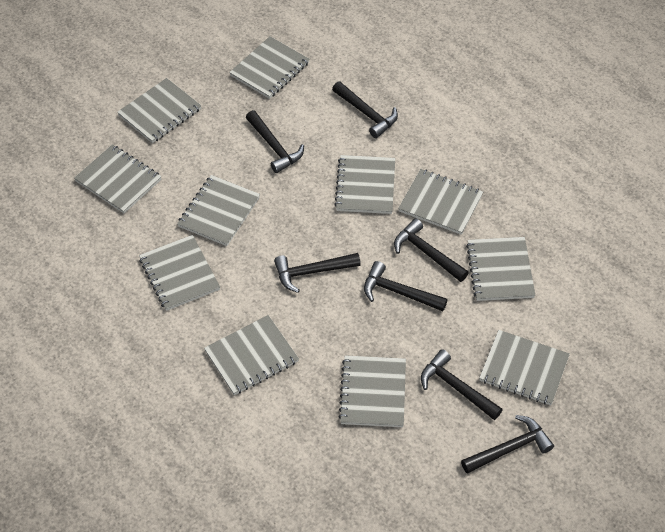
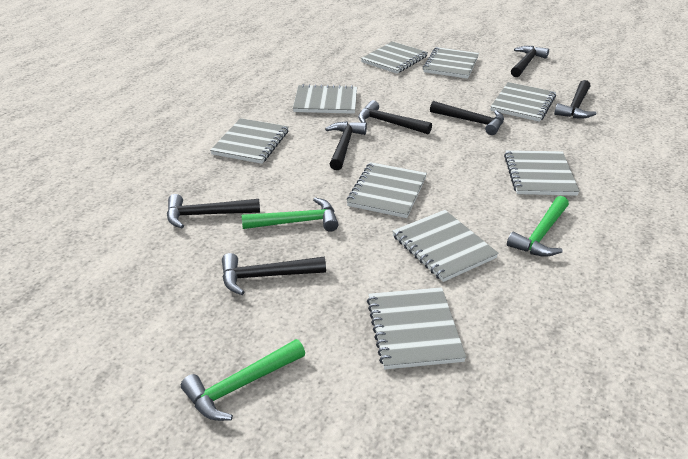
green hammer: 0 -> 3
grey notebook: 11 -> 9

